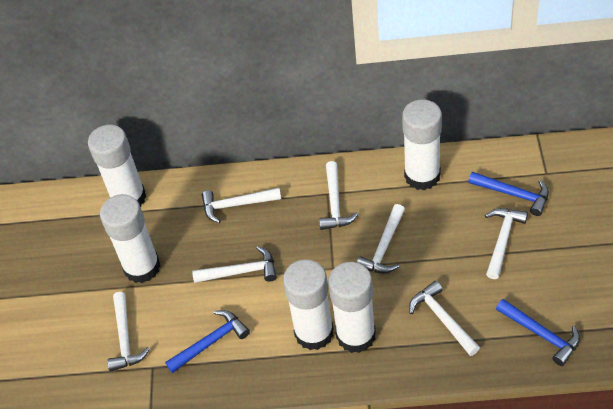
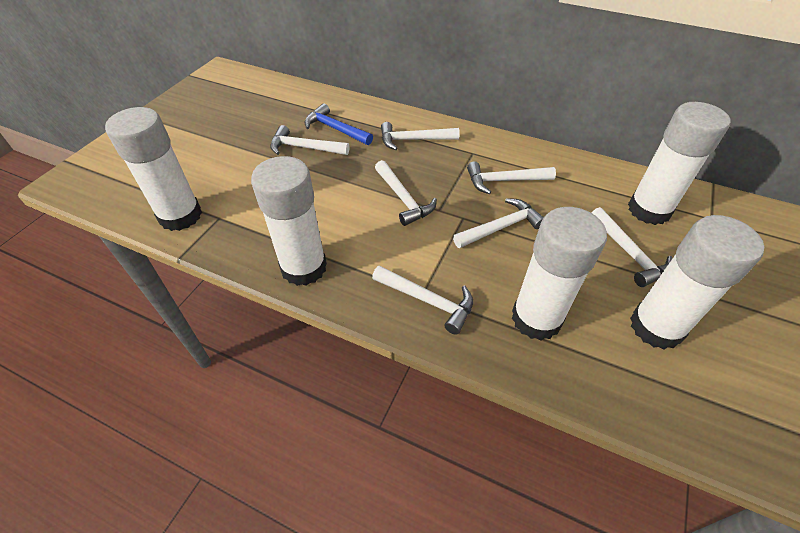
blue hammer: 3 -> 1

